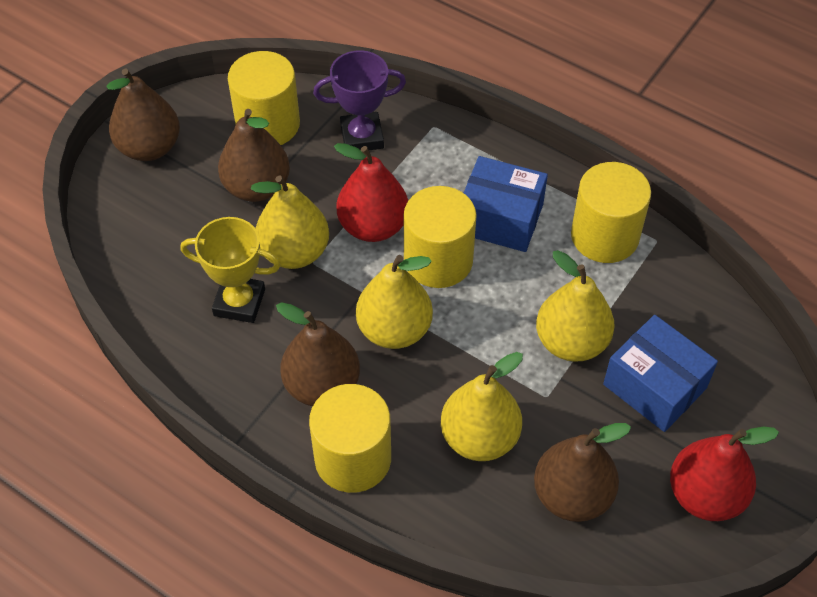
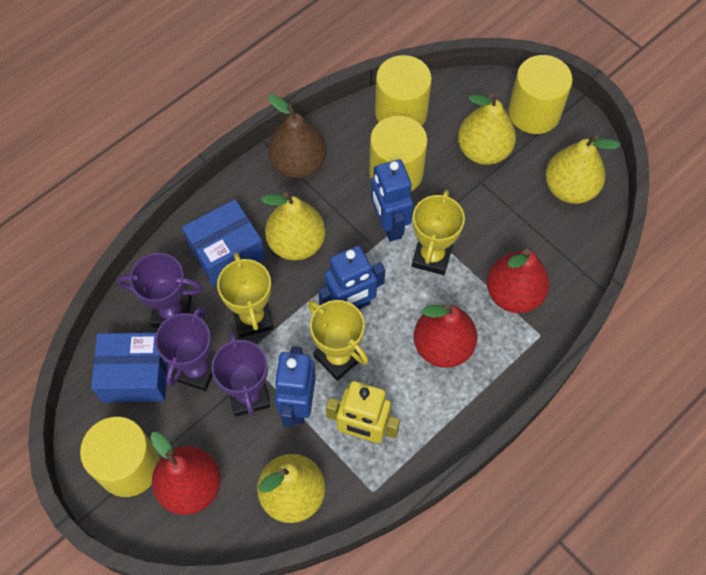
blue robot: 0 -> 3
brown pear: 4 -> 1
purple trophy: 1 -> 3
red pear: 2 -> 3
yellow robot: 0 -> 1
yellow trophy: 1 -> 3

